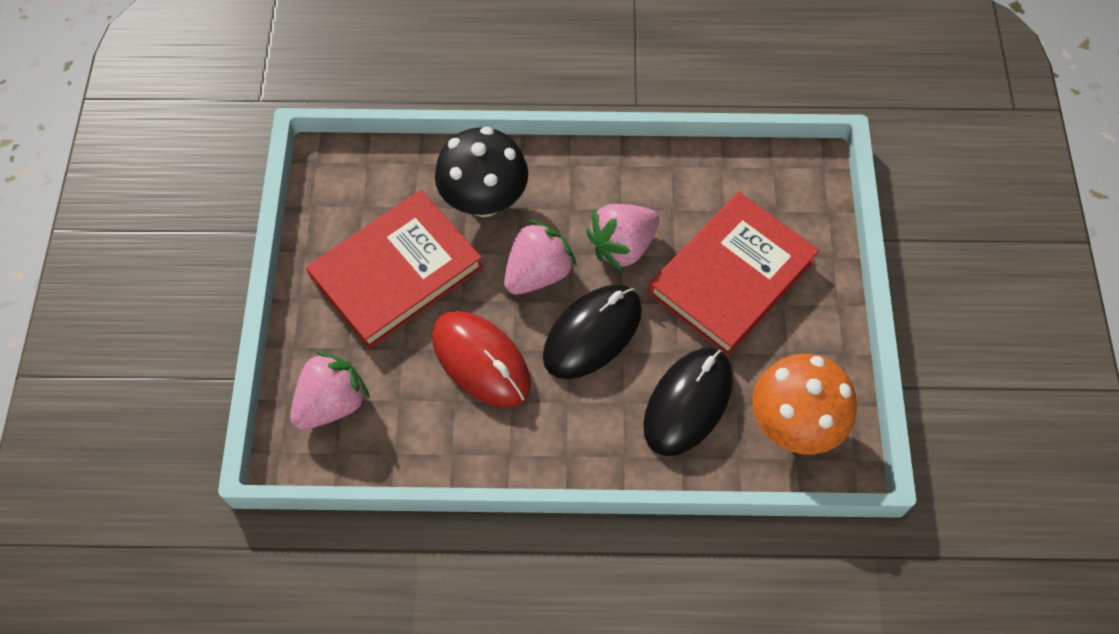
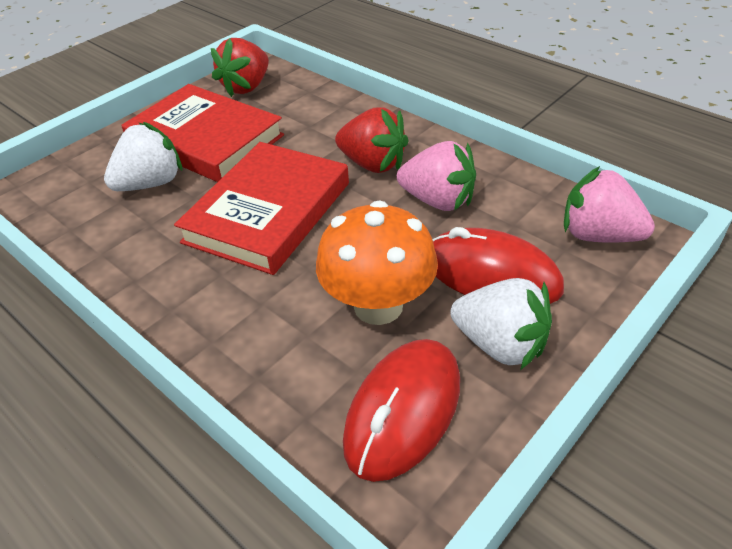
black mouse: 2 -> 0
black mushroom: 1 -> 0
pink strawberry: 3 -> 2
red mouse: 1 -> 2
red strawberry: 0 -> 2
white strawberry: 0 -> 2

